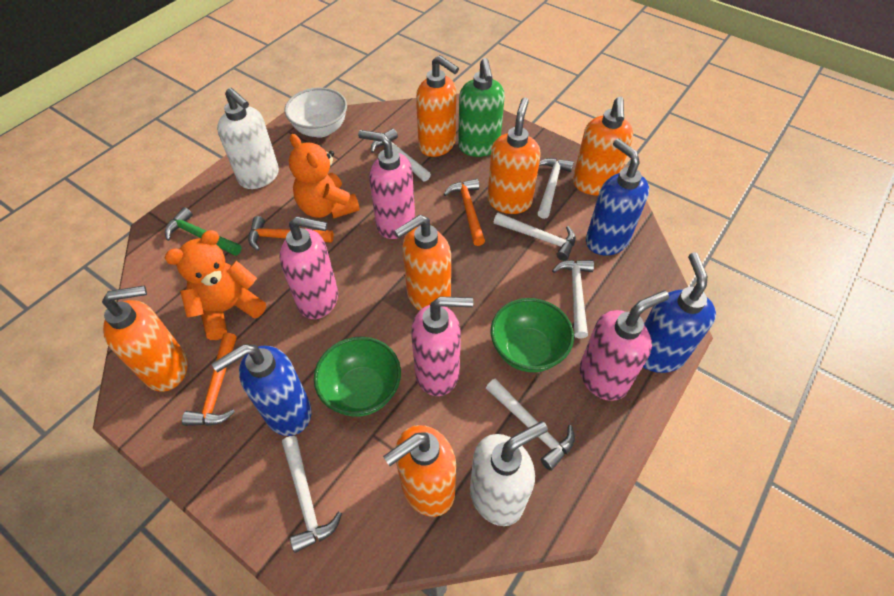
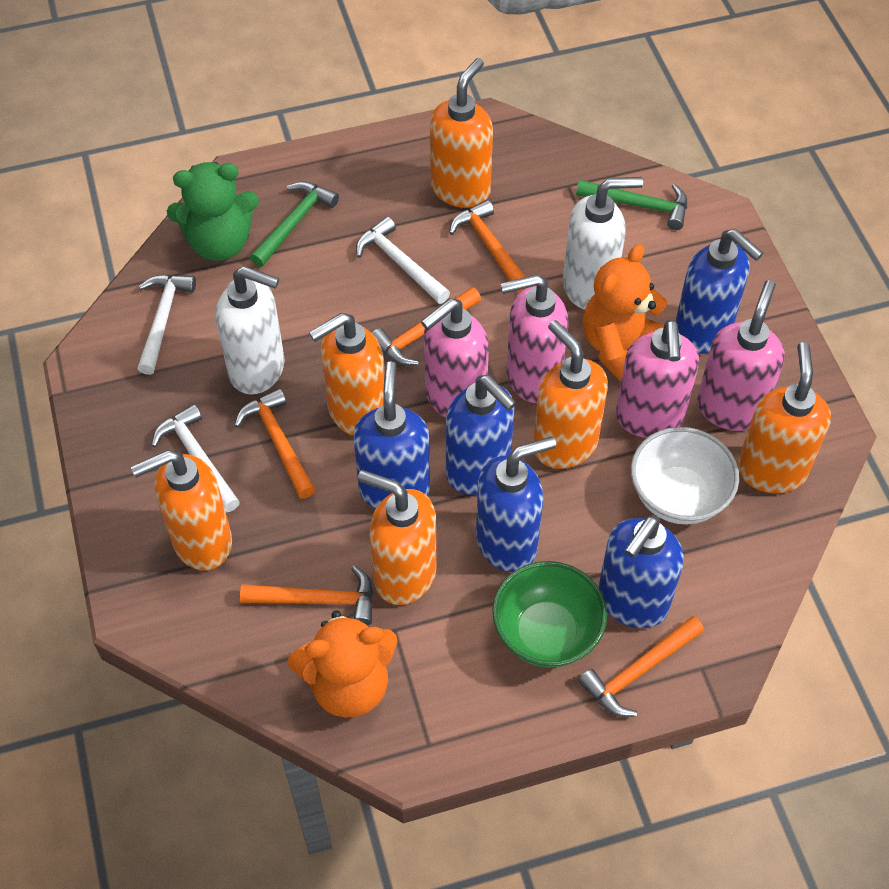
blue soap dispenser: 3 -> 5
green bowl: 2 -> 1
green hammer: 1 -> 2
green soap dispenser: 1 -> 0
green teddy bear: 0 -> 1
orange hammer: 3 -> 5
white hammer: 6 -> 3

